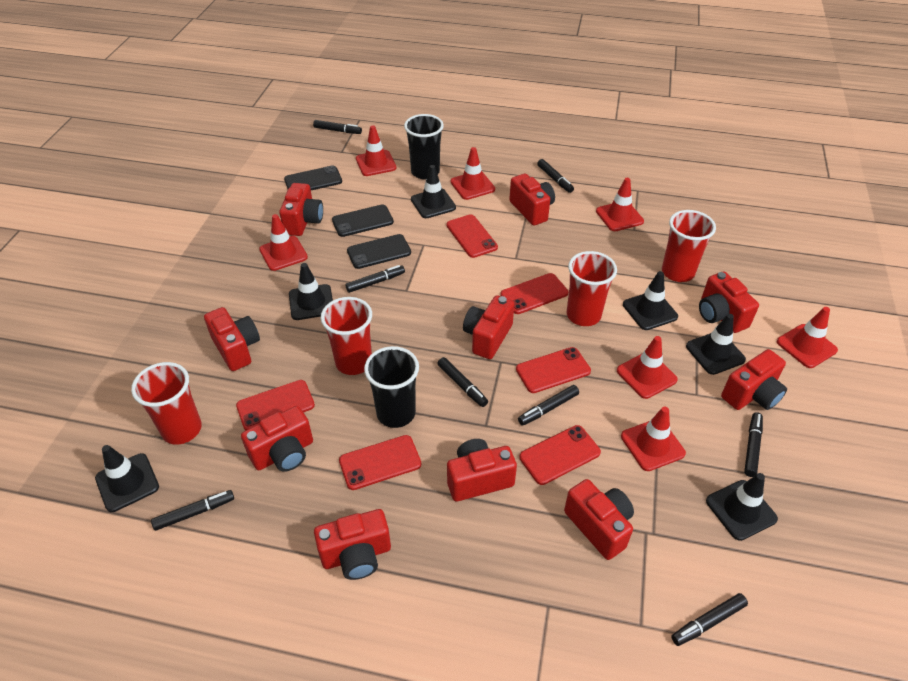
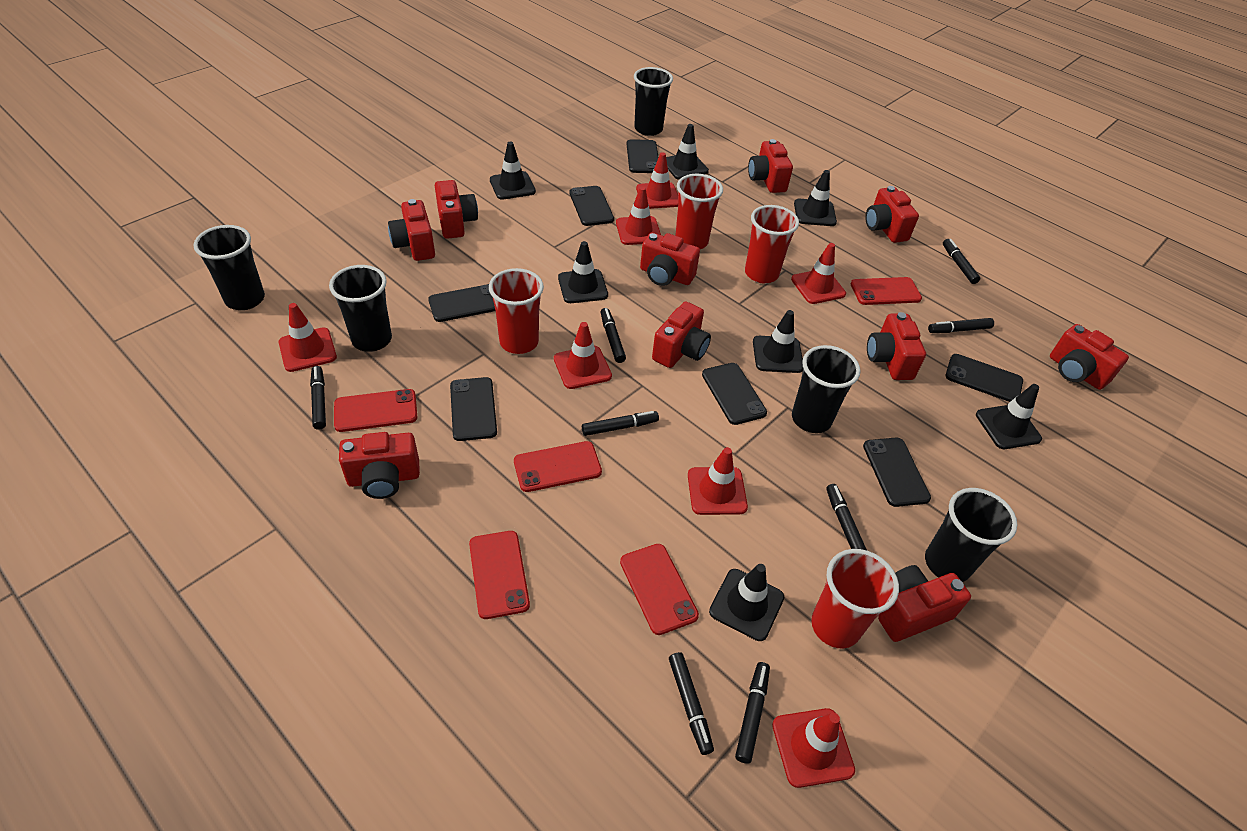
black cup: 2 -> 5
black phone: 3 -> 7
black traffic cone: 6 -> 7
red phone: 6 -> 5

